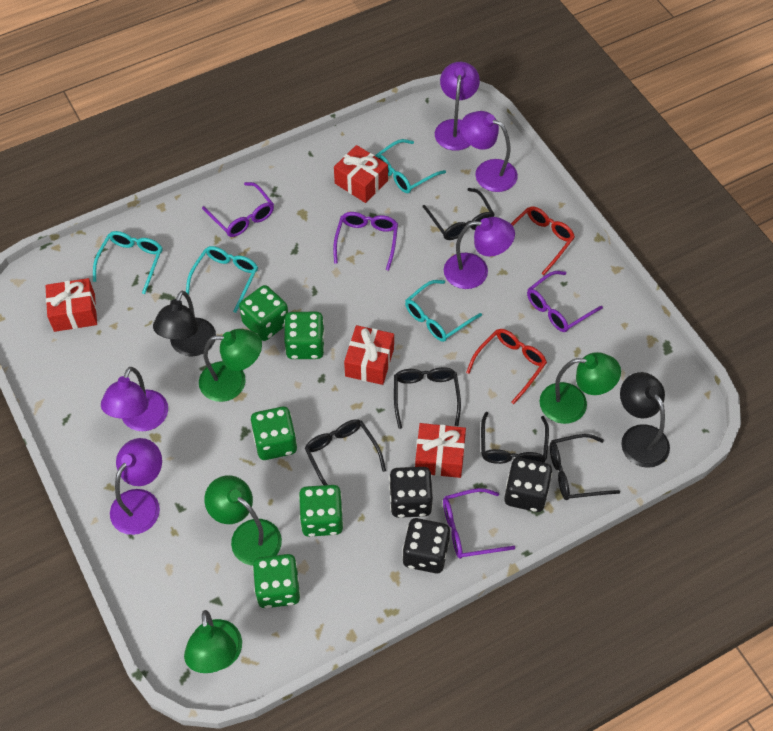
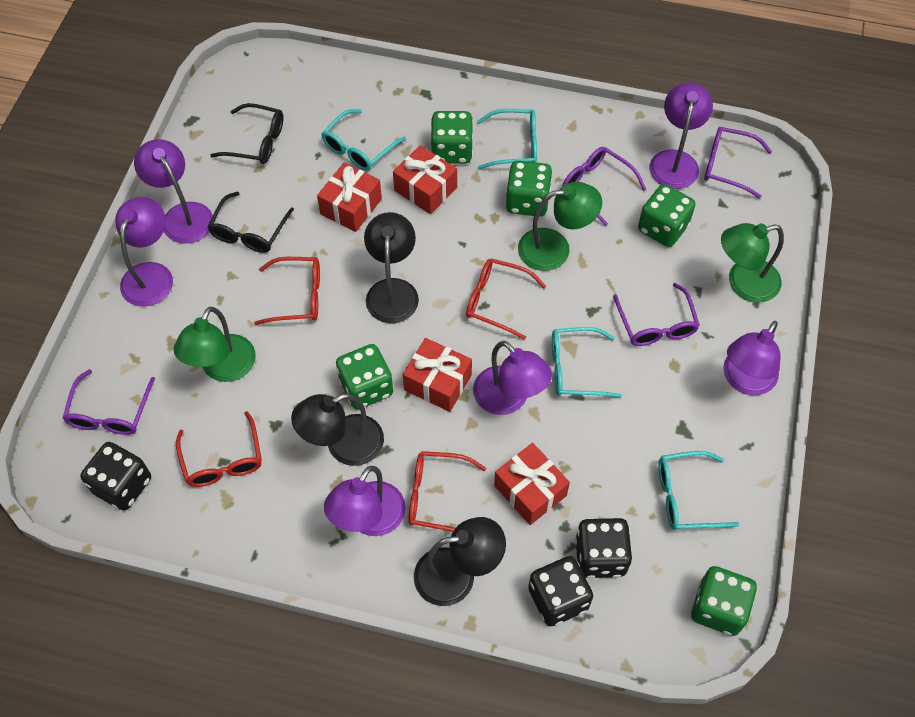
black glasses: 5 -> 2
black lamp: 2 -> 3
green lamp: 4 -> 3
purple lamp: 5 -> 6
red glasses: 2 -> 4

